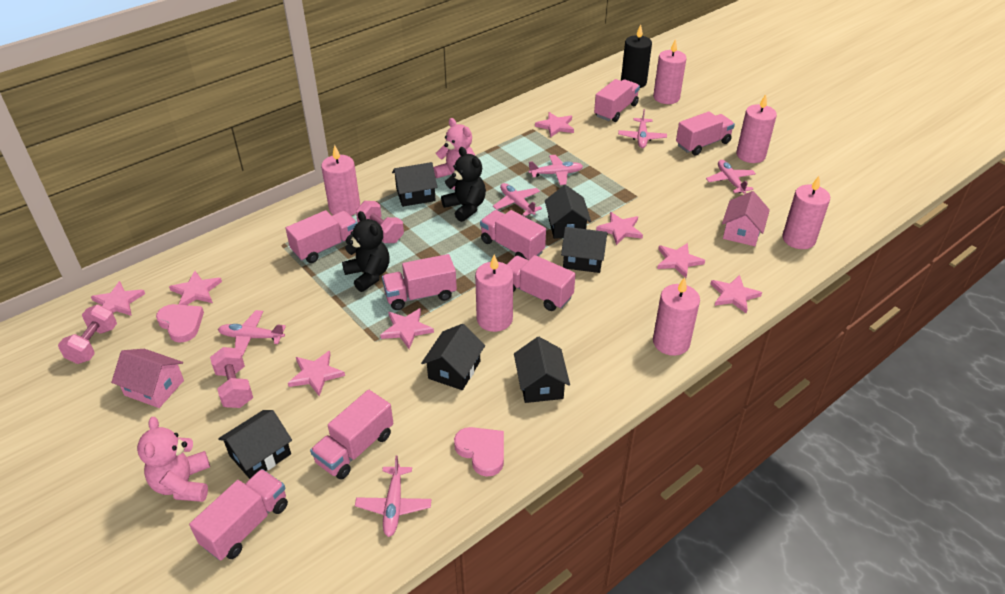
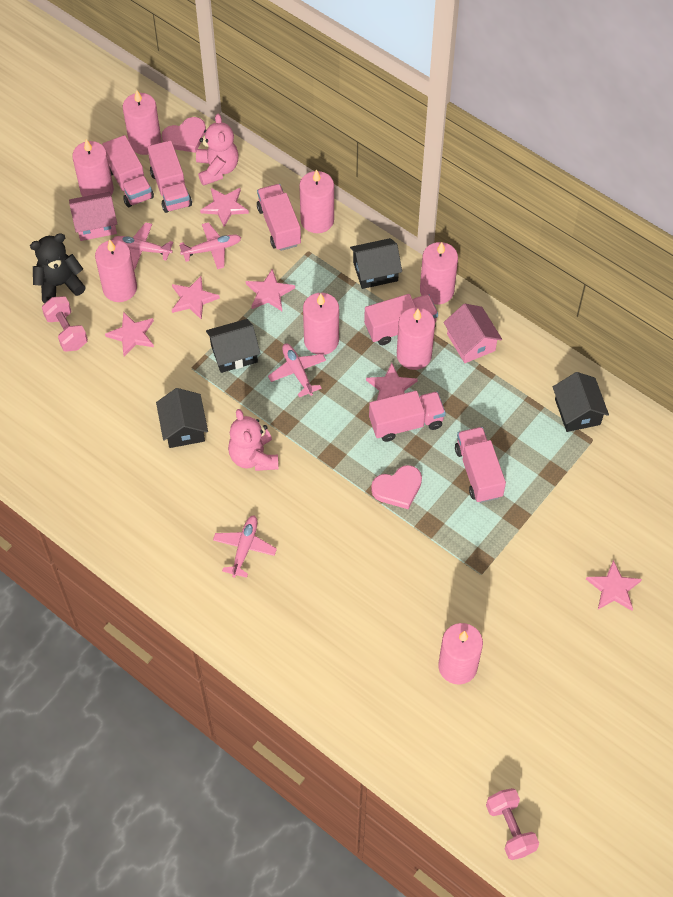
black candle: 1 -> 0
black house: 6 -> 4
black teddy bear: 2 -> 1
pink candle: 6 -> 8
pink dumbbell: 3 -> 2
pink plane: 6 -> 4
pink star: 8 -> 6
pink truck: 8 -> 6

